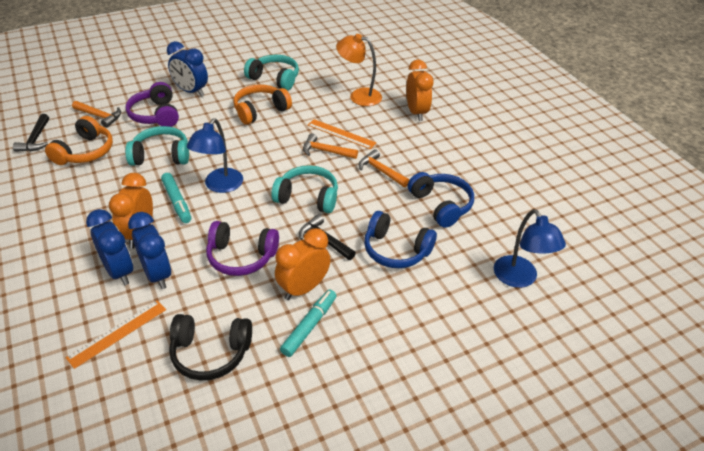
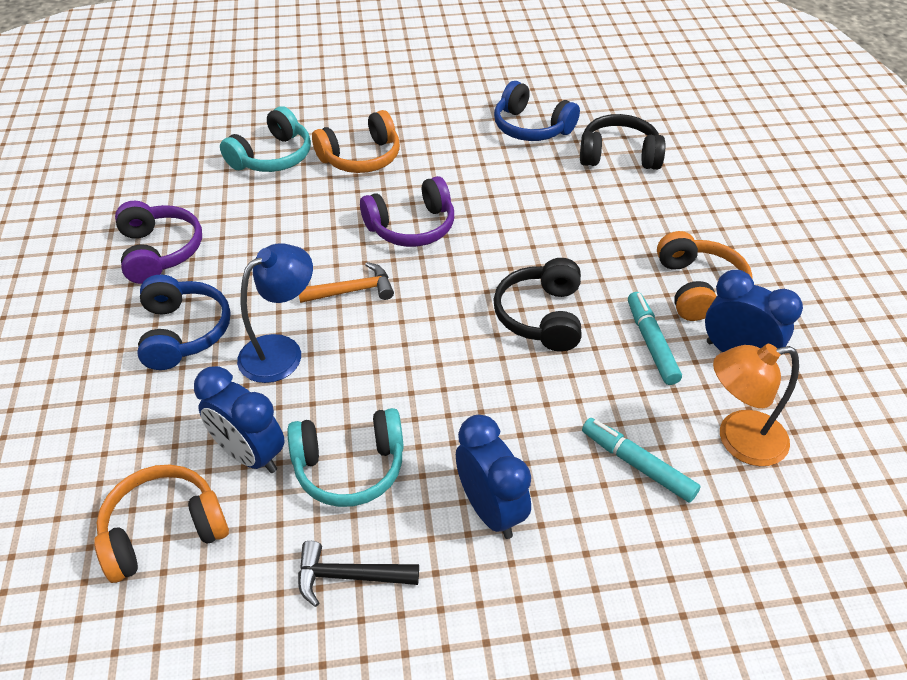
black hammer: 2 -> 1
black headphones: 1 -> 2
blue lamp: 2 -> 1
orange clock: 3 -> 0
orange hammer: 3 -> 1
orange headphones: 2 -> 3
orange ruler: 2 -> 0
turquoise headphones: 3 -> 2

